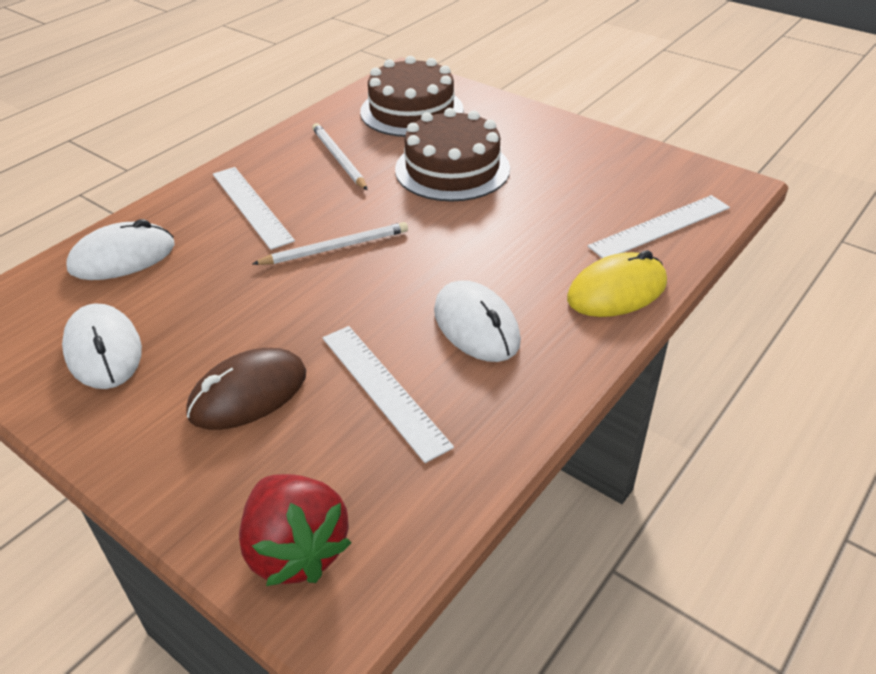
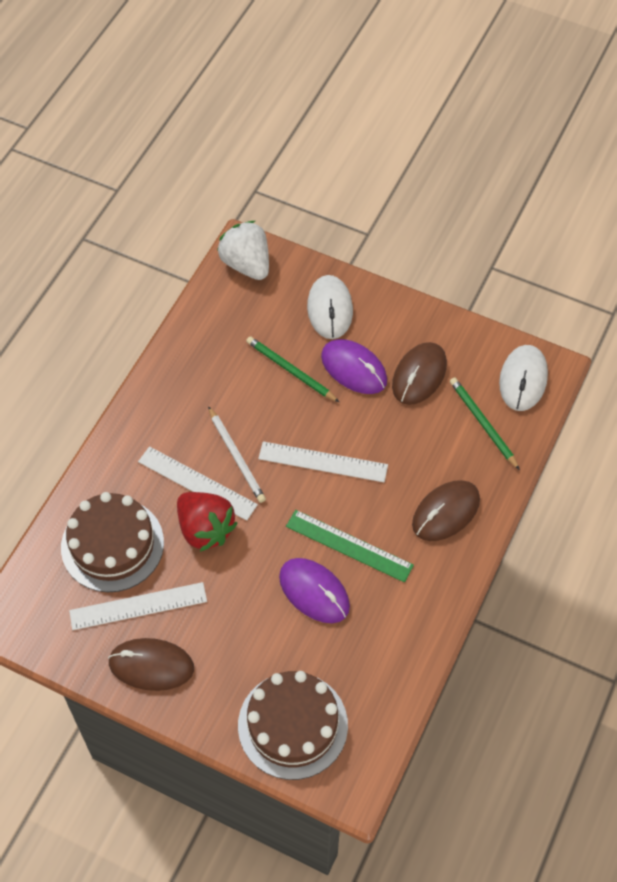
brown mouse: 1 -> 3
green pencil: 0 -> 2
green ruler: 0 -> 1
purple mouse: 0 -> 2
white mouse: 3 -> 2
white pencil: 2 -> 1
white strawberry: 0 -> 1
yellow mouse: 1 -> 0

